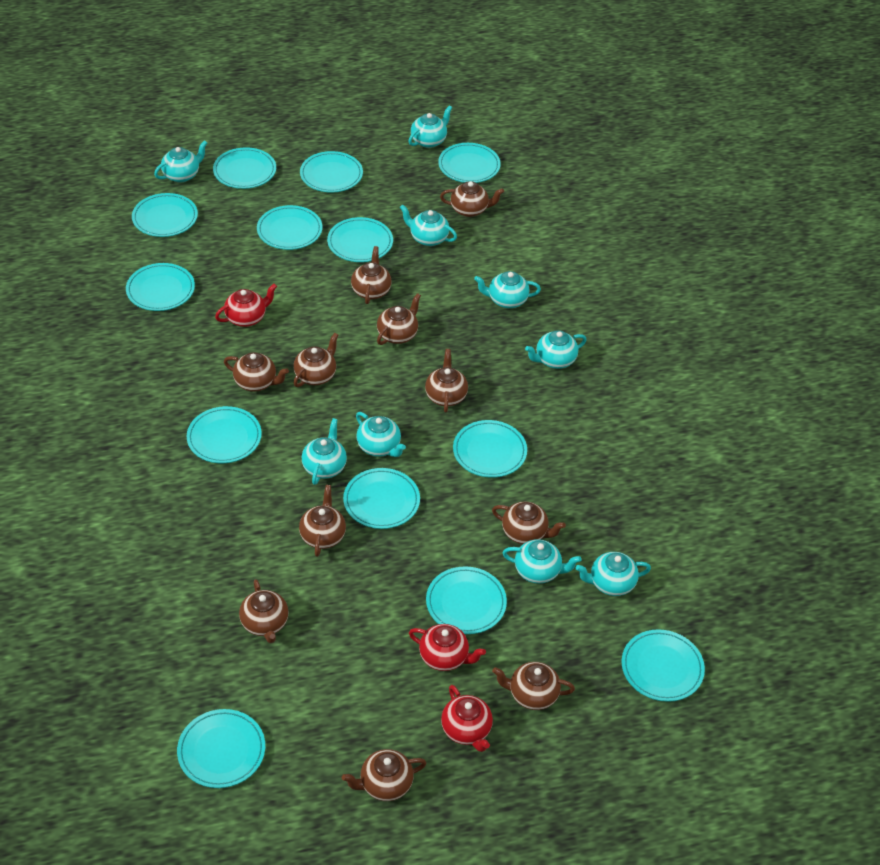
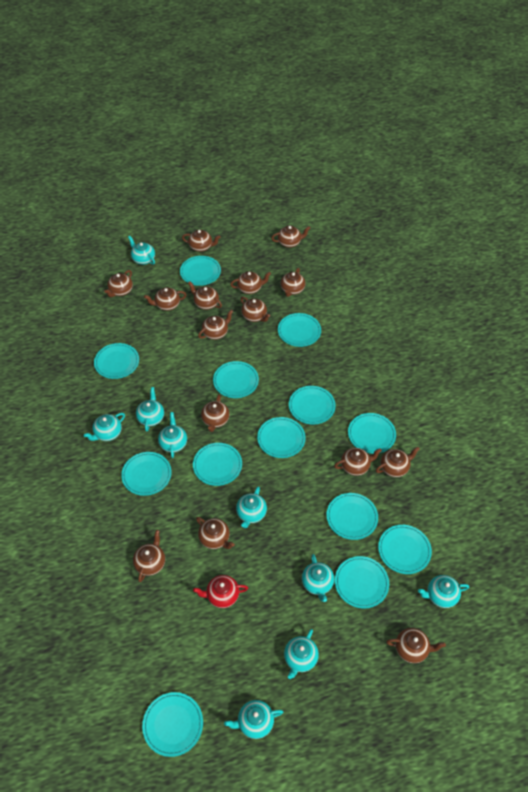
brown teapot: 11 -> 15
red teapot: 3 -> 1

